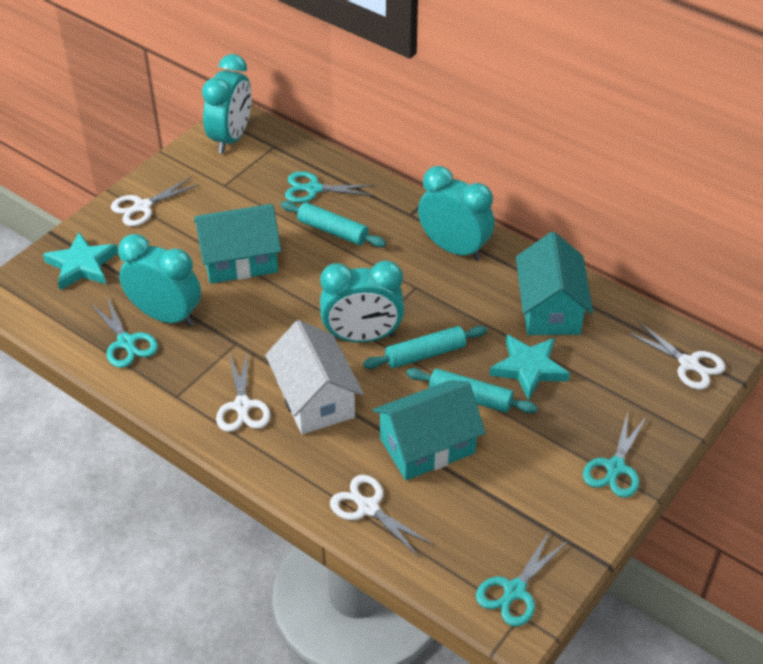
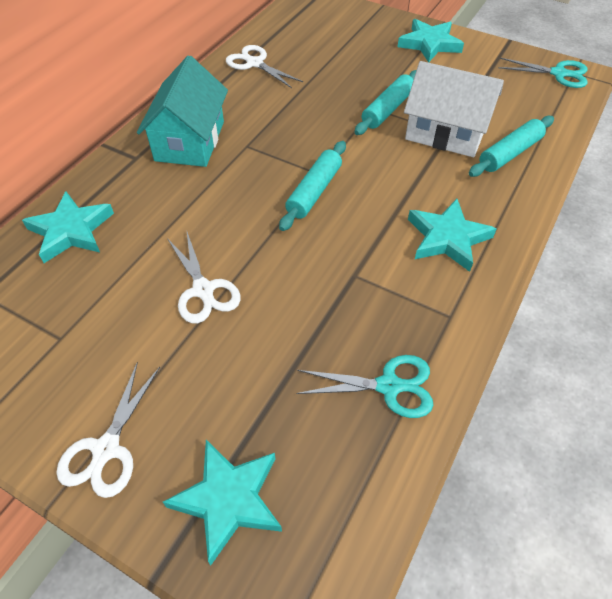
turquoise clock: 4 -> 0
turquoise house: 3 -> 1
turquoise scissors: 4 -> 2
turquoise star: 2 -> 4
white scissors: 4 -> 3

